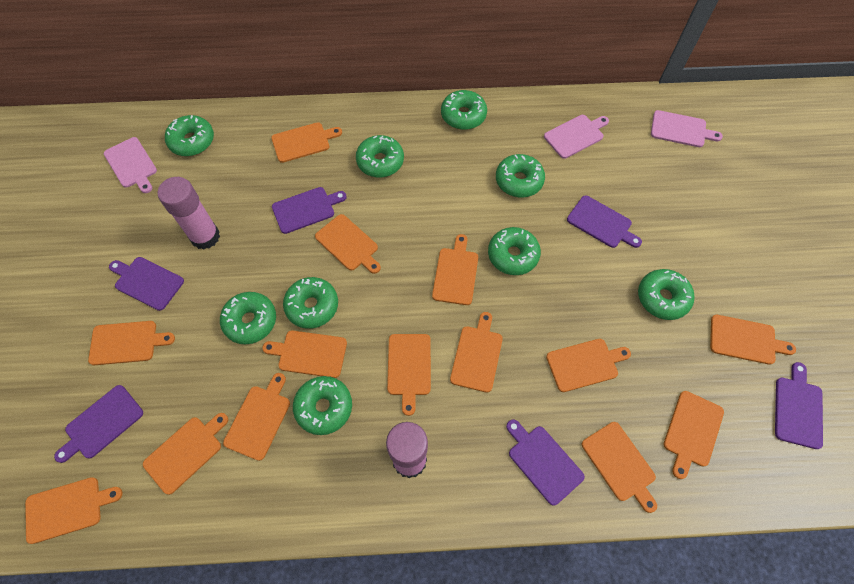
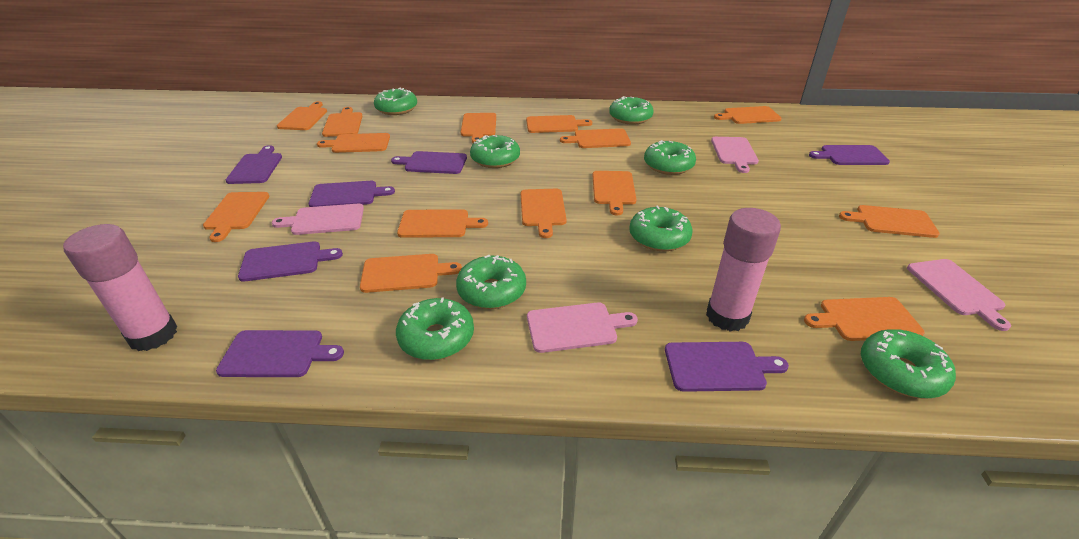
green donut: 9 -> 8
pink cutting board: 3 -> 4
purple cutting board: 6 -> 7

